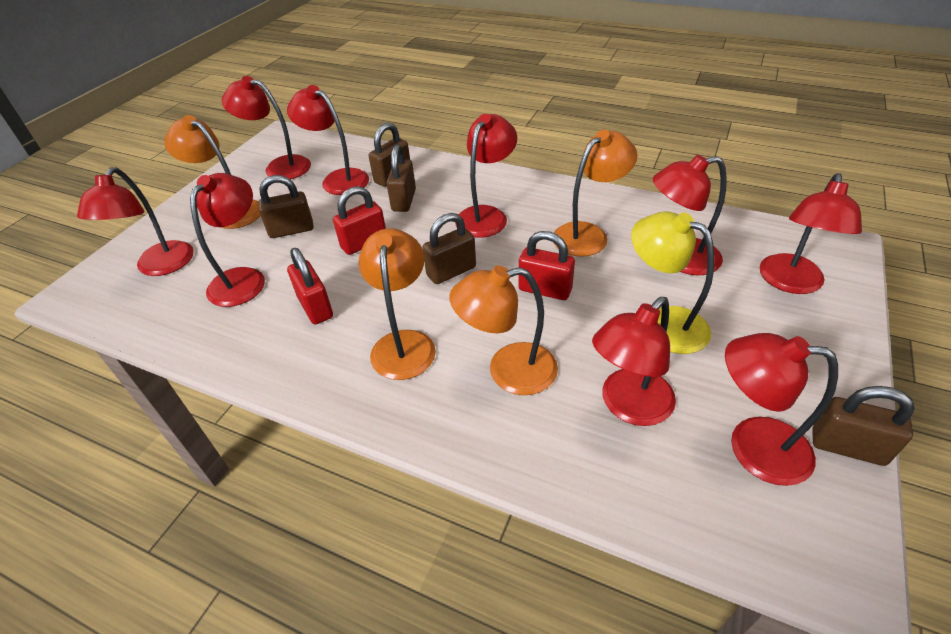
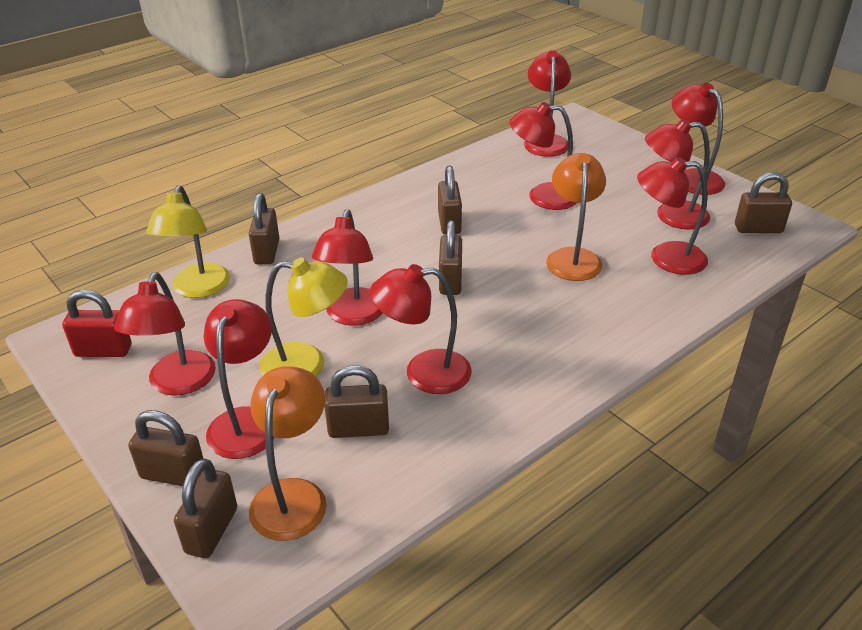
brown padlock: 5 -> 7
orange lamp: 4 -> 2
red padlock: 3 -> 1
yellow lamp: 1 -> 2

